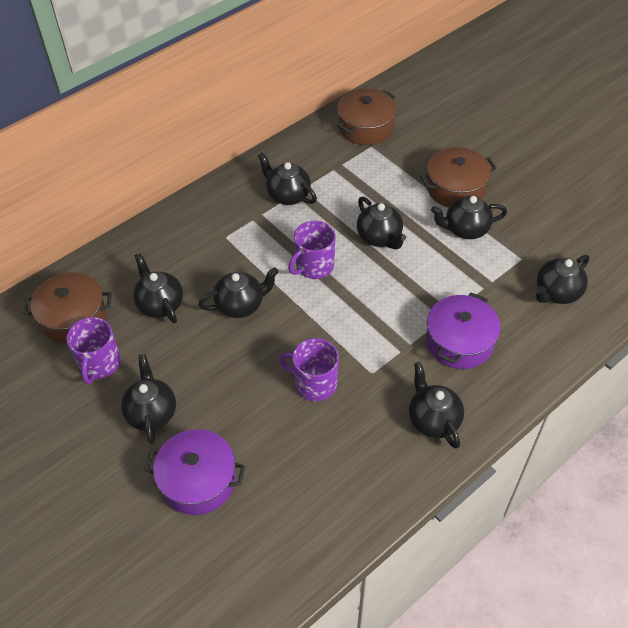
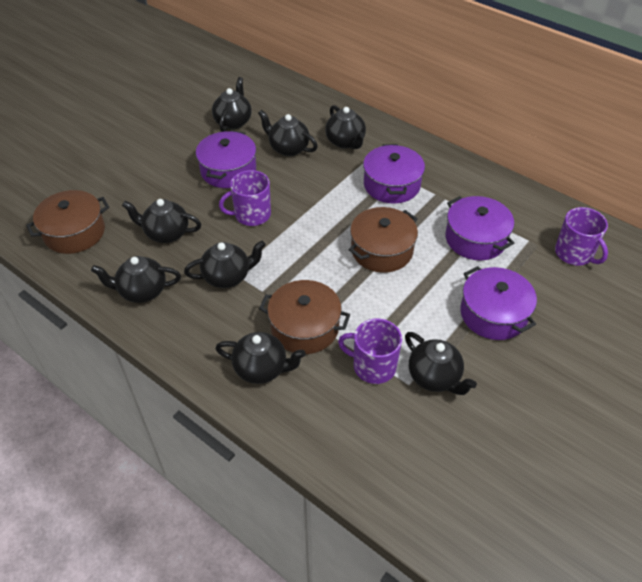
purple pot: 2 -> 4

